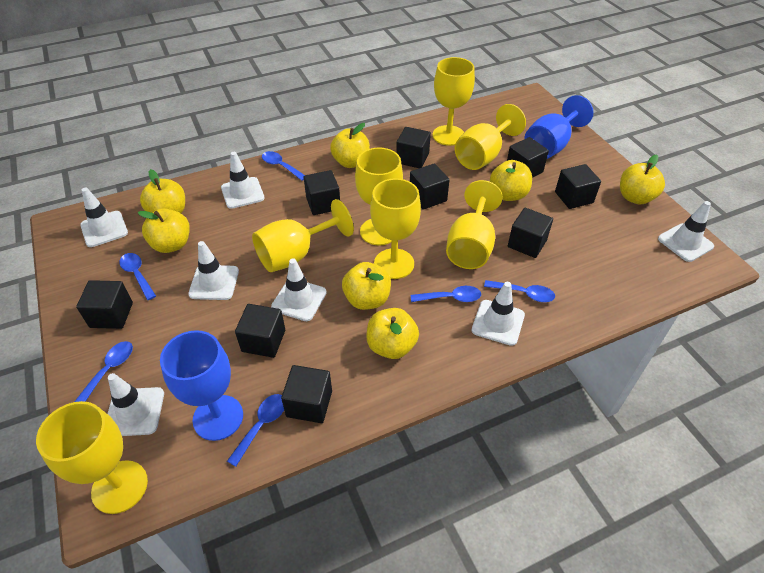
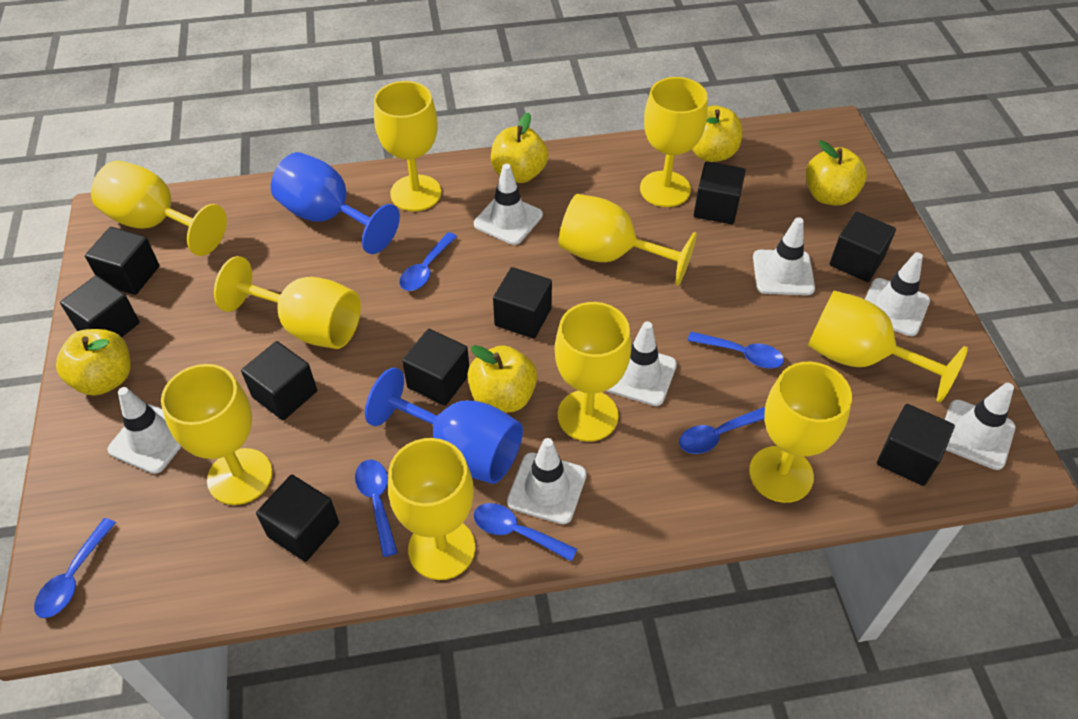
yellow apple: 7 -> 5
yellow goblet: 7 -> 10

